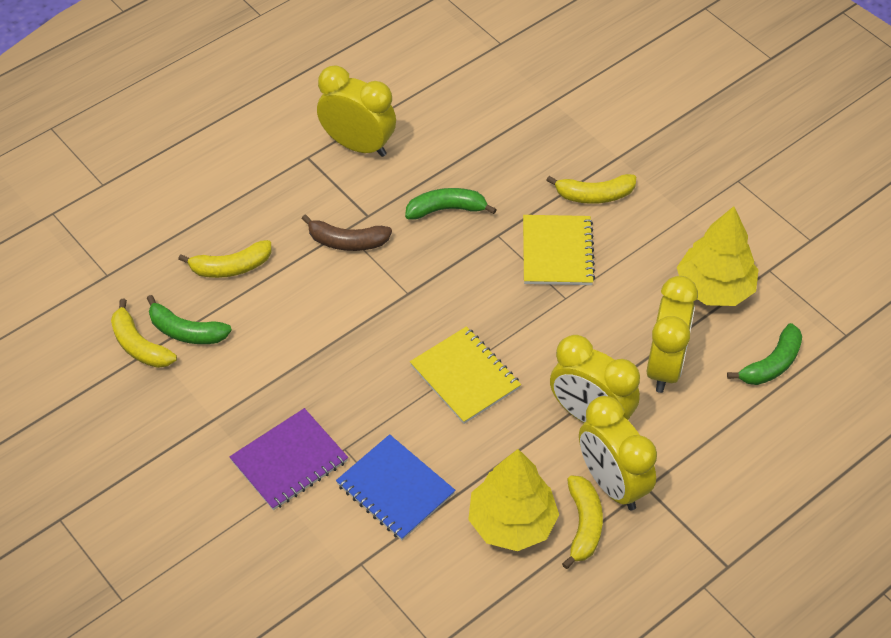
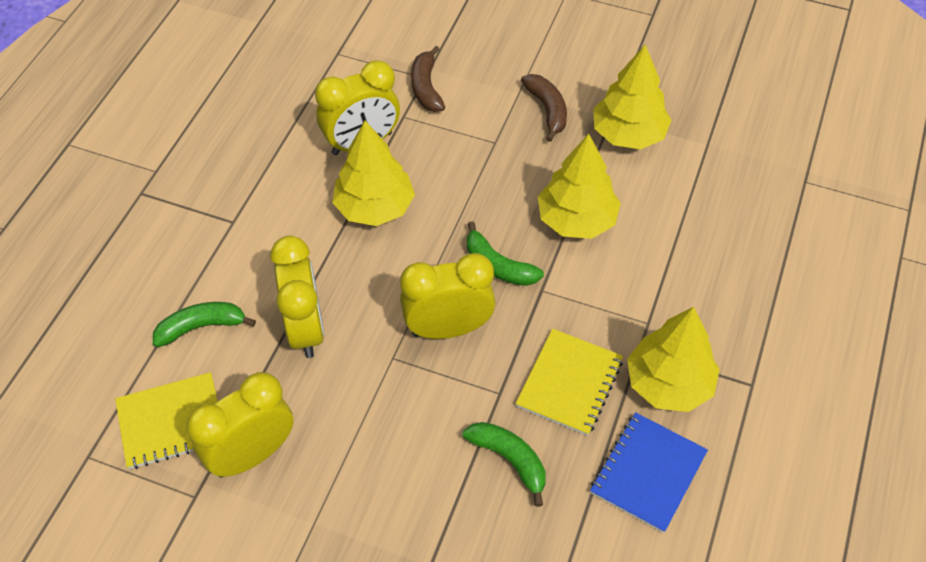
brown banana: 1 -> 2
purple notebook: 1 -> 0
yellow banana: 4 -> 0
yellow tree: 2 -> 4

